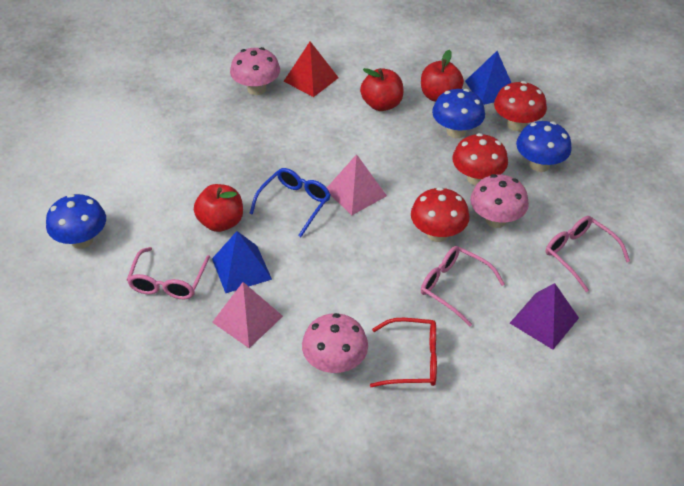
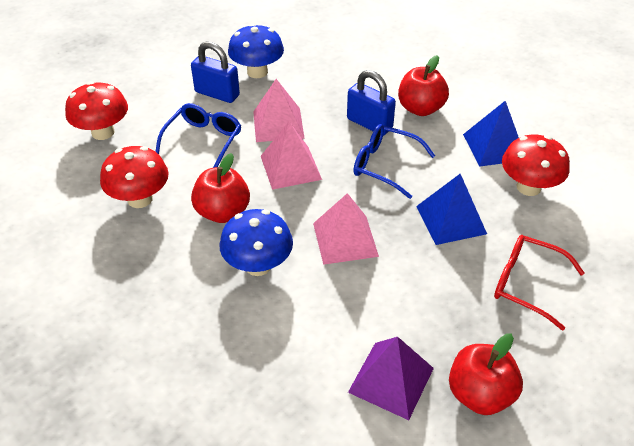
blue glasses: 1 -> 2
blue mushroom: 3 -> 2
blue padlock: 0 -> 2
pink glasses: 3 -> 0
pink mushroom: 3 -> 0
pink pyramid: 2 -> 3
red pyramid: 1 -> 0

